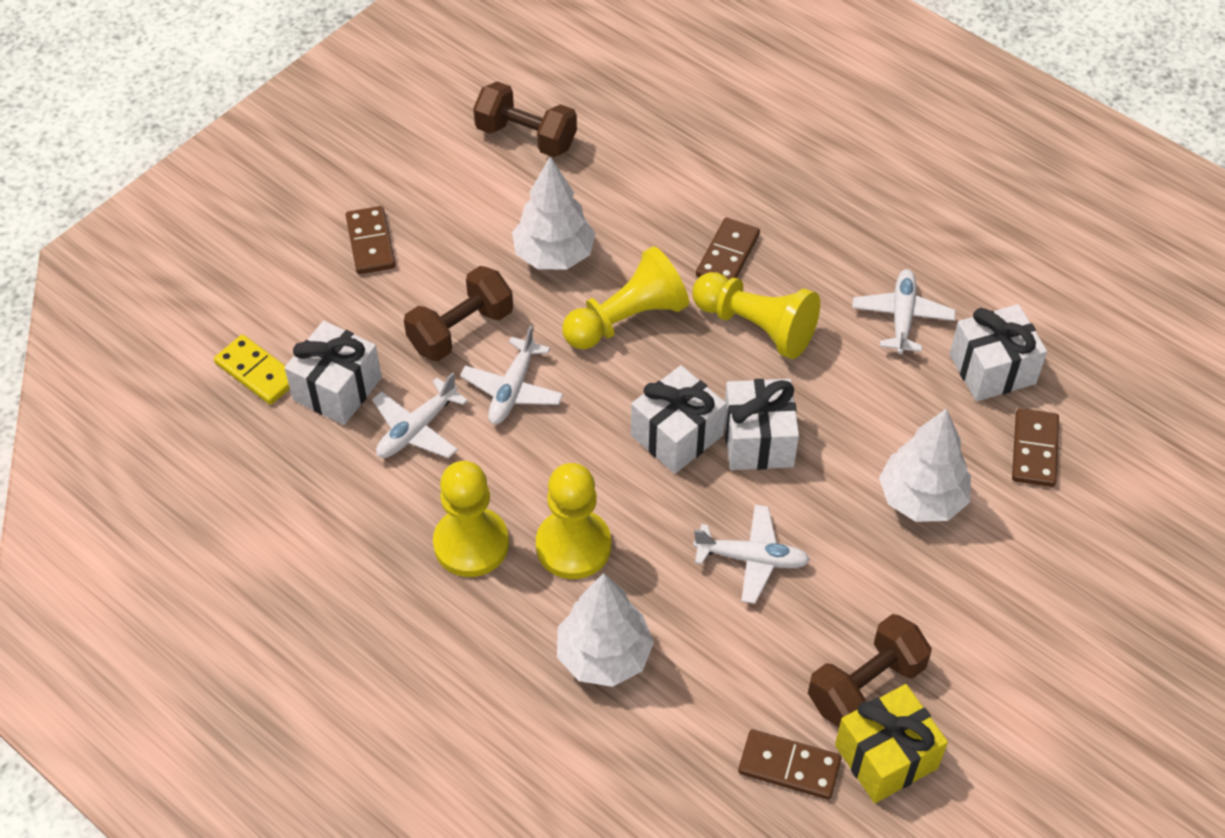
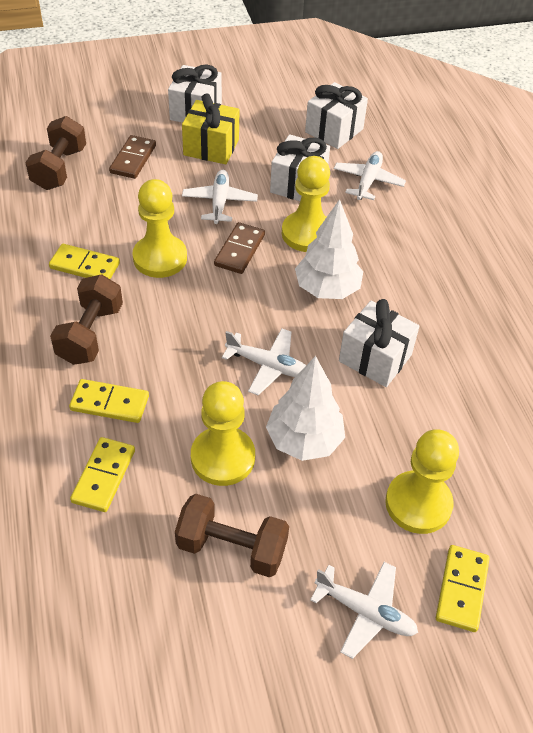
brown domino: 4 -> 2
white tree: 3 -> 2
yellow domino: 1 -> 4

